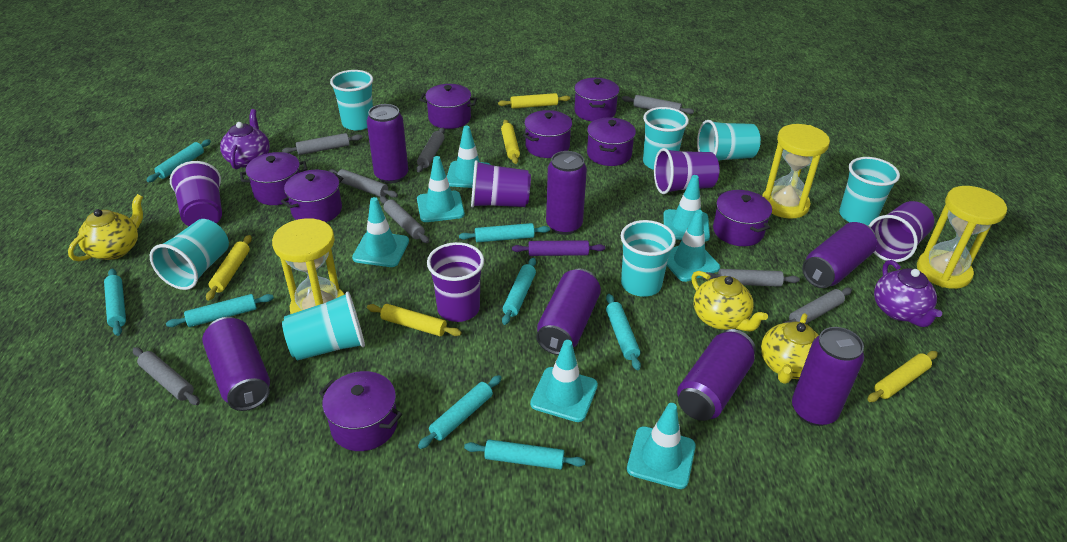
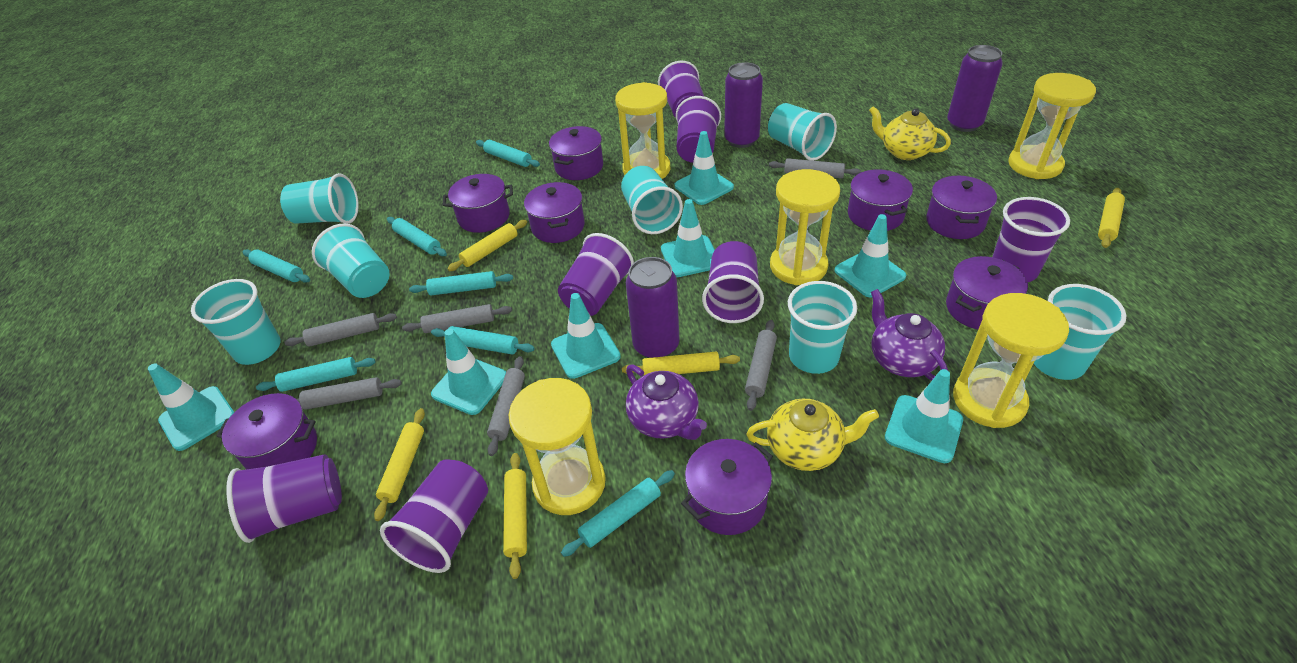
grey rolling pin: 8 -> 6
purple can: 7 -> 3
purple cup: 5 -> 7
purple rolling pin: 1 -> 0
turquoise rolling pin: 8 -> 7
yellow hourglass: 3 -> 5
yellow teapot: 3 -> 2

